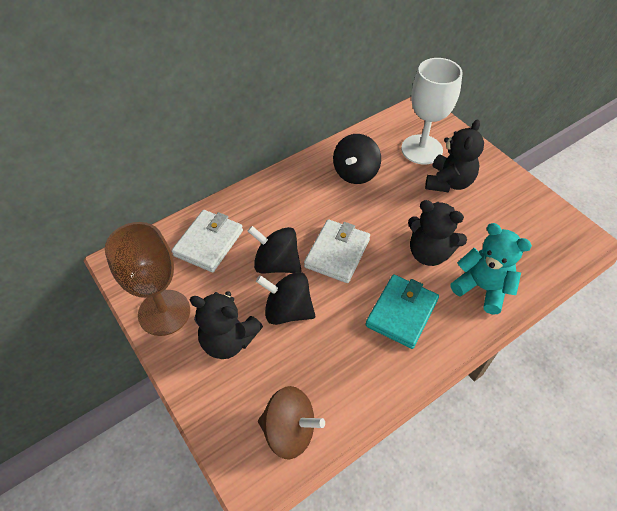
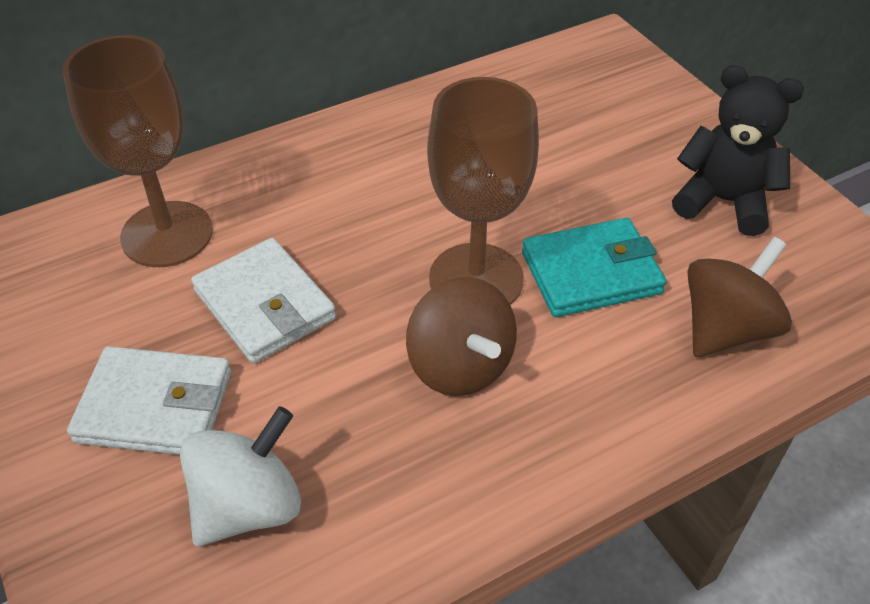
black spinning top: 3 -> 0
black teddy bear: 3 -> 1
brown goblet: 1 -> 2
brown spinning top: 1 -> 2
turquoise teddy bear: 1 -> 0
white goblet: 1 -> 0
white spinning top: 0 -> 1

